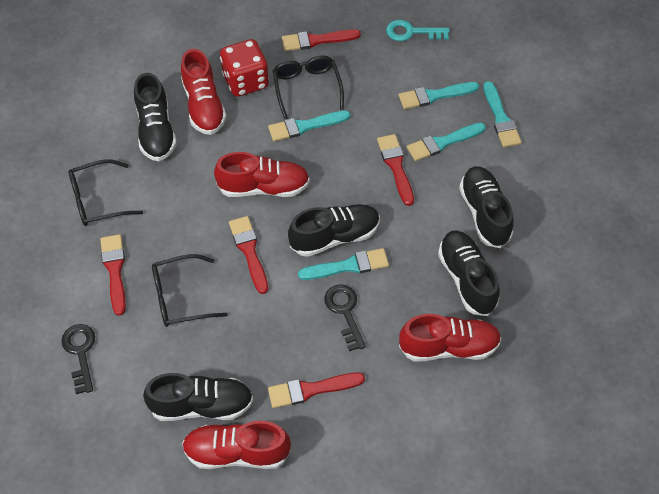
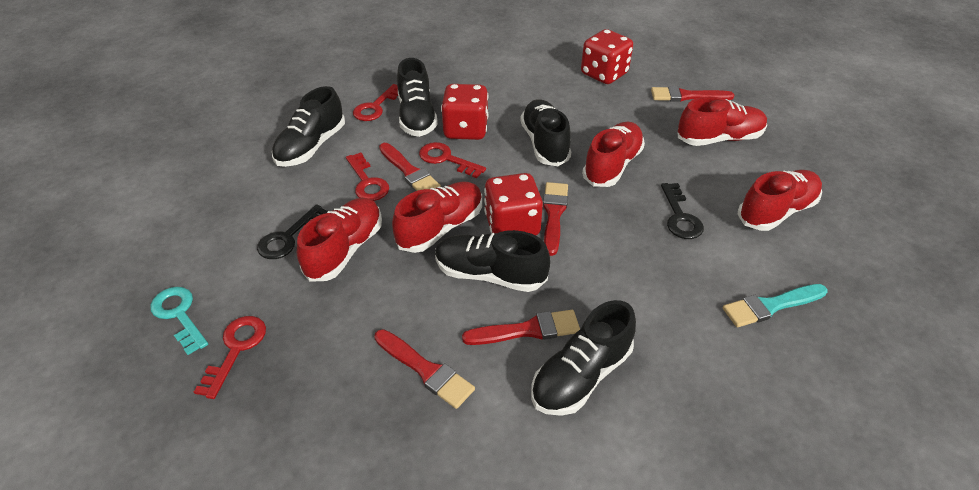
black glasses: 3 -> 0
red dice: 1 -> 3
red key: 0 -> 4
red shoe: 4 -> 5
turquoise brush: 5 -> 1

